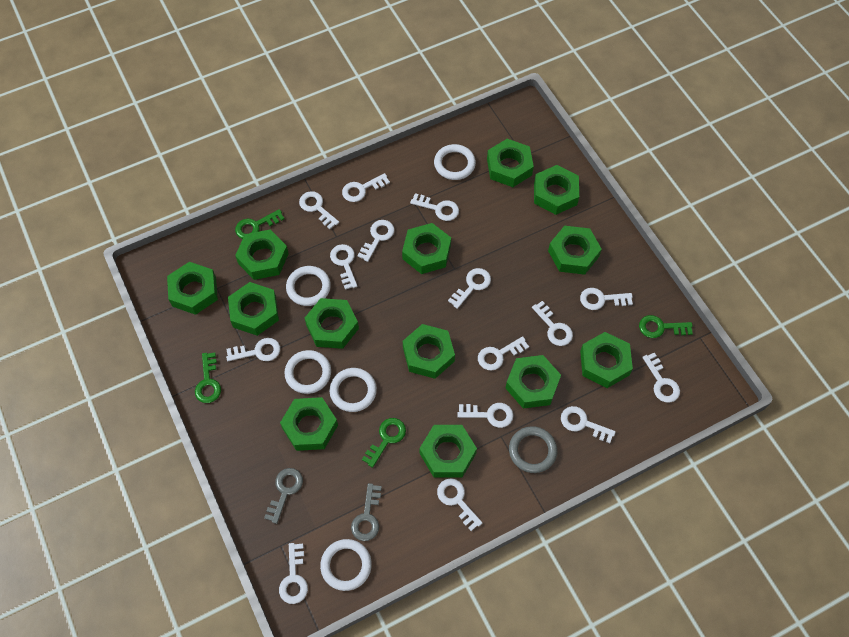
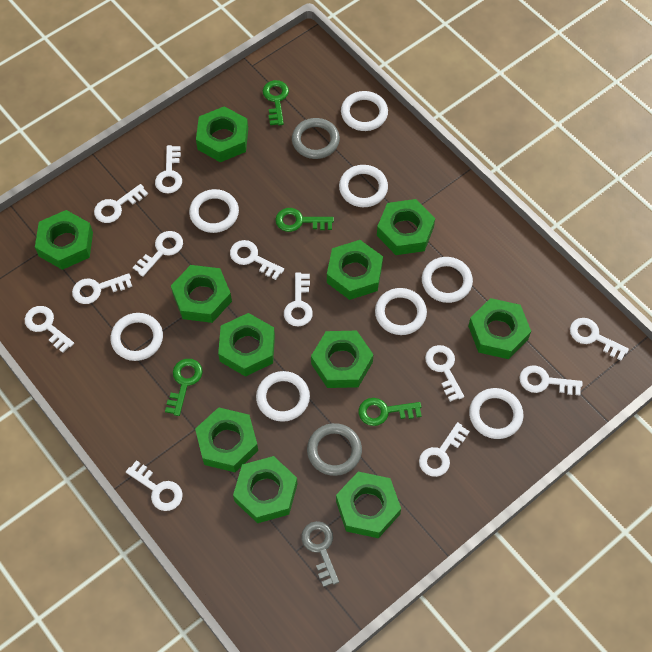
green nut: 13 -> 11
grey key: 2 -> 1
grey ring: 1 -> 2
white key: 15 -> 12
white ring: 5 -> 8

